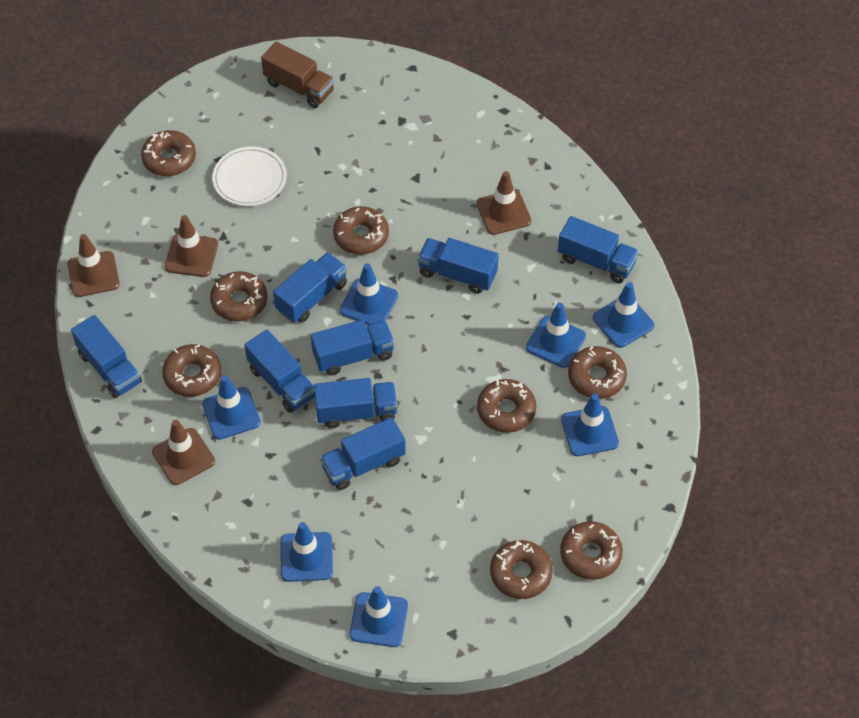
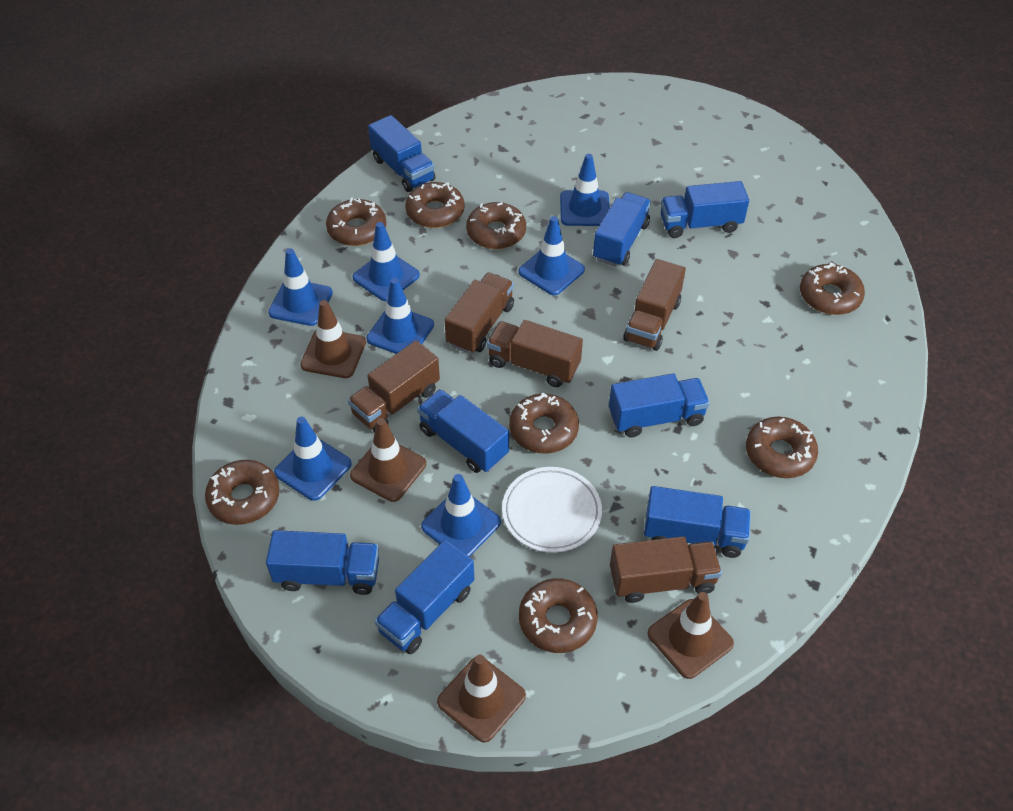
brown truck: 1 -> 5

